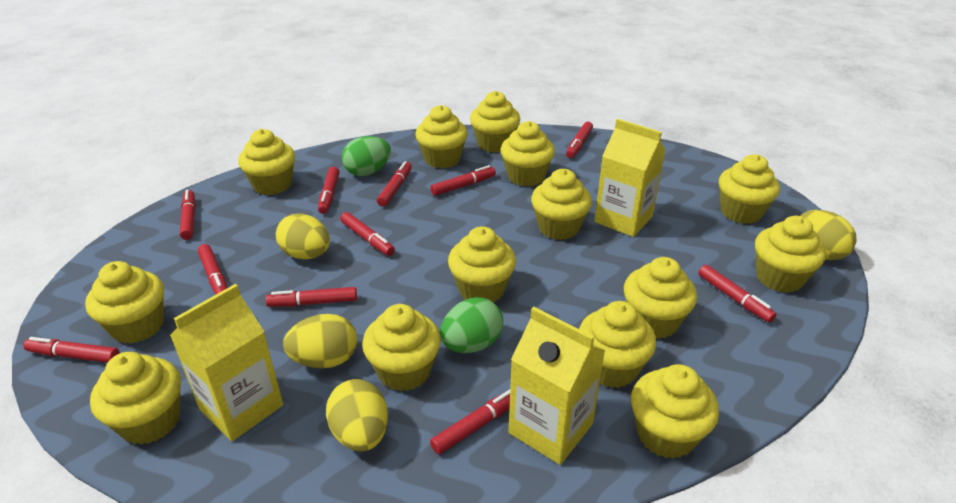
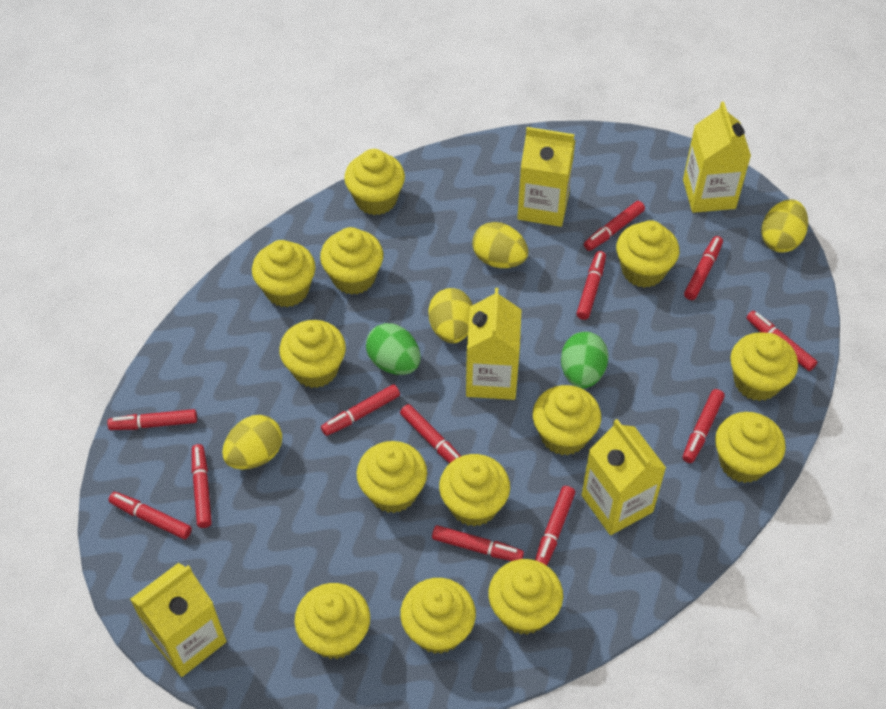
red marker: 11 -> 12
yellow carton: 3 -> 5
yellow cupcake: 14 -> 13

